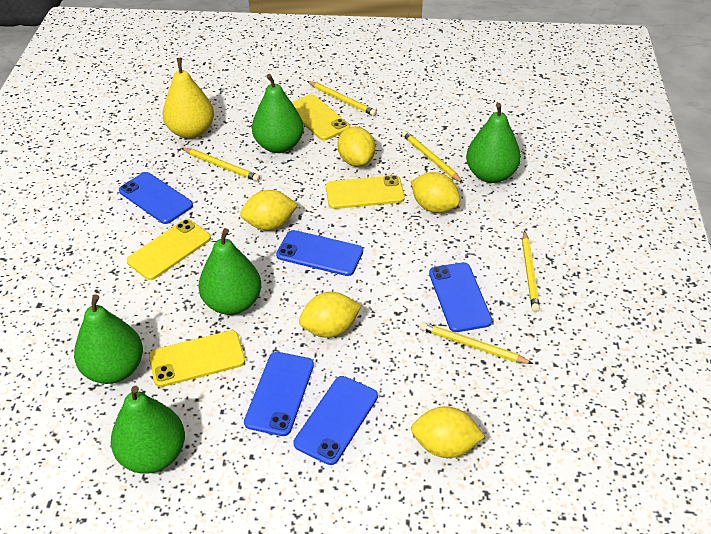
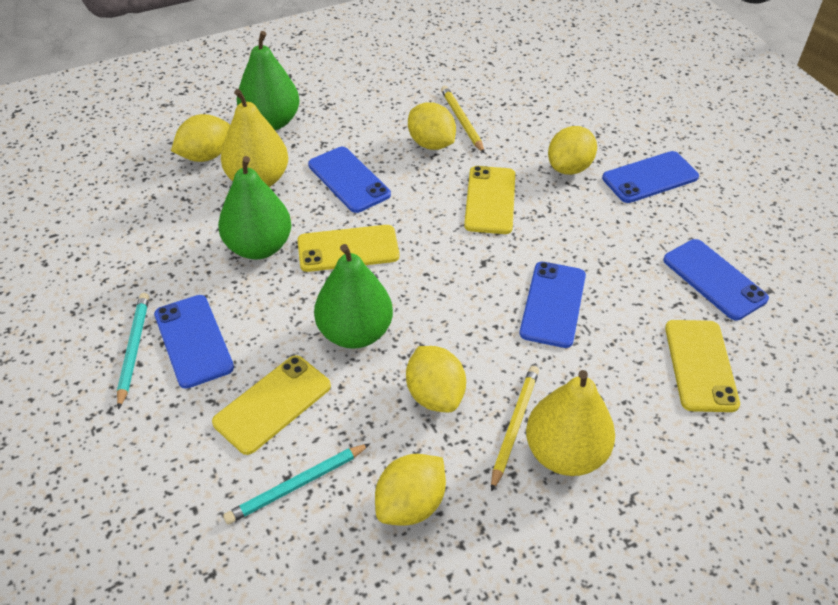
green pear: 5 -> 3
turquoise pencil: 0 -> 2
yellow pear: 1 -> 2
yellow pencil: 5 -> 2

